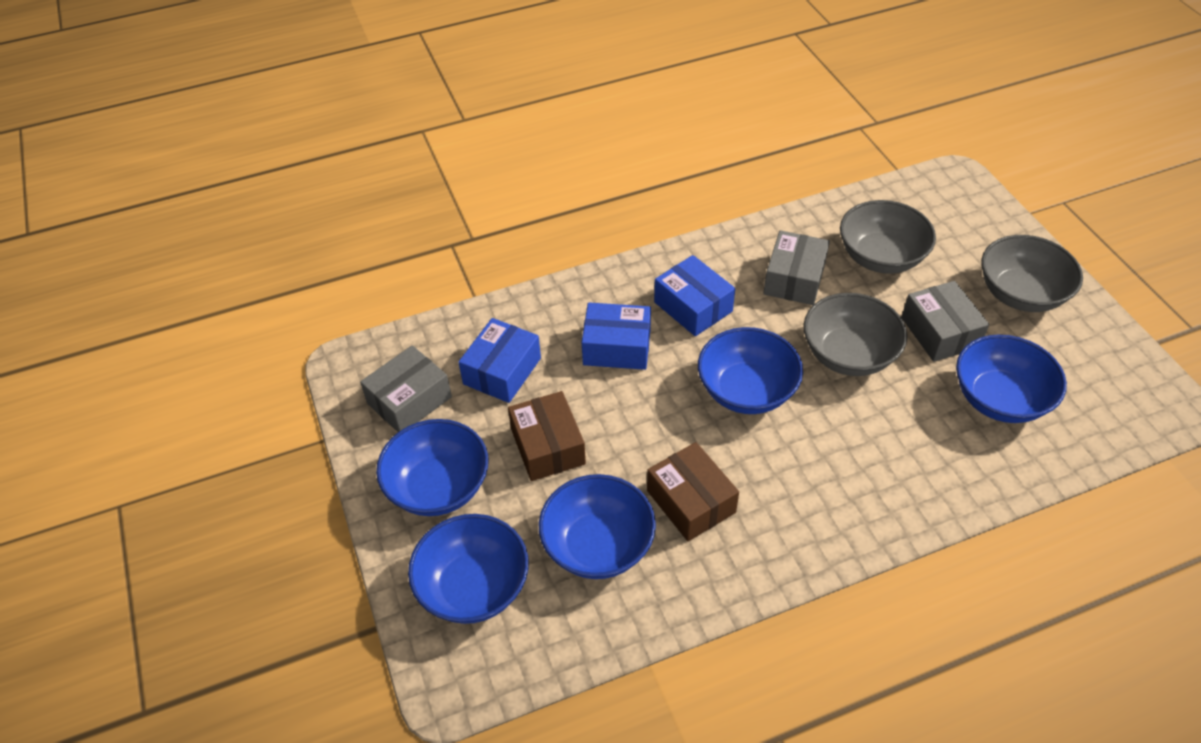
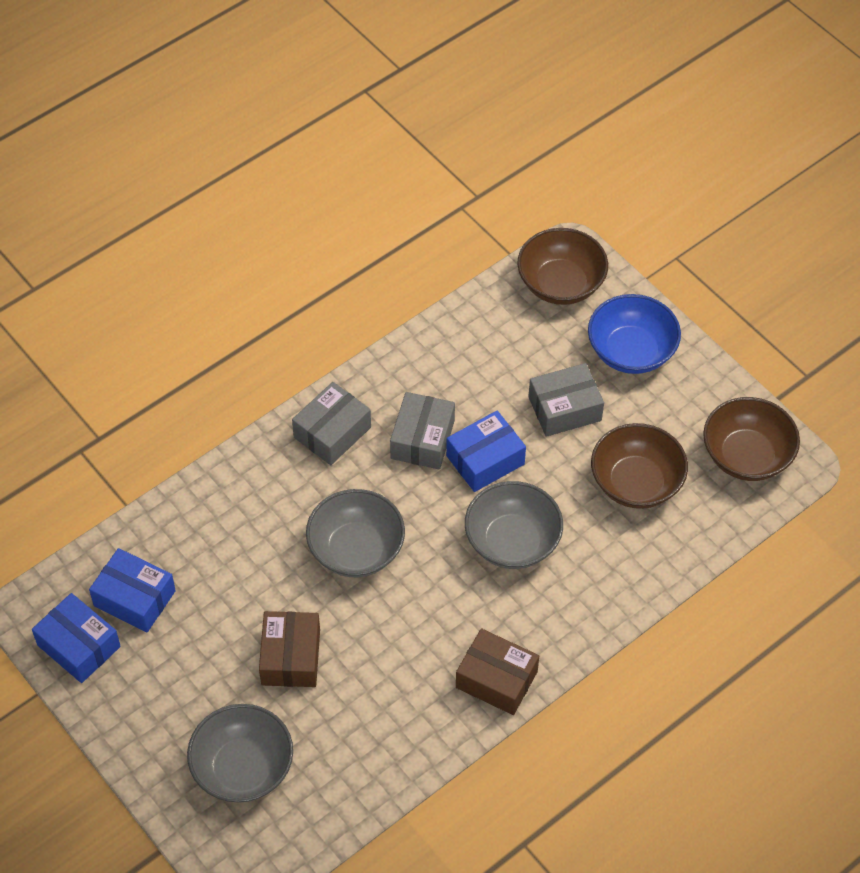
blue bowl: 5 -> 1
brown bowl: 0 -> 3

